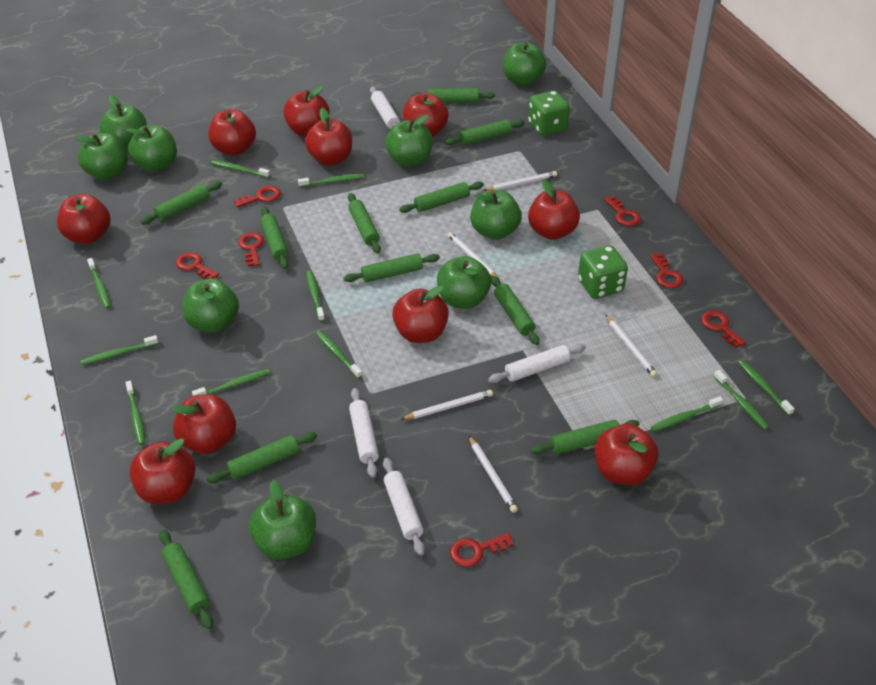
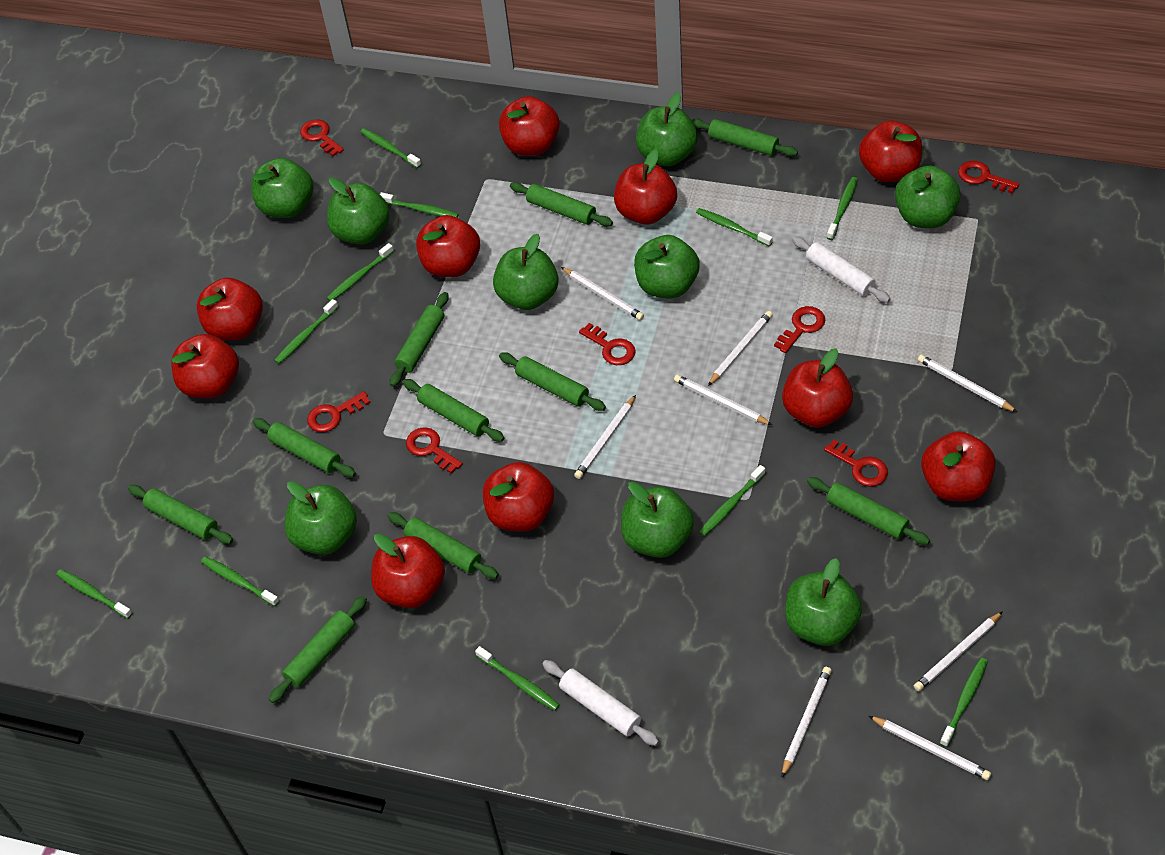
green dice: 2 -> 0
green rolling pin: 11 -> 10
white pencil: 5 -> 8
white rolling pin: 4 -> 2

